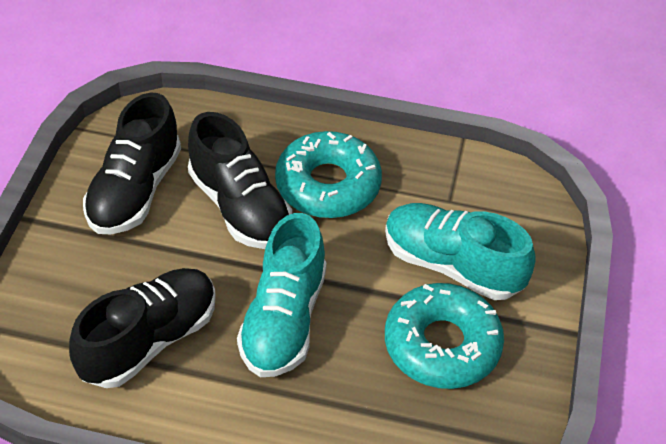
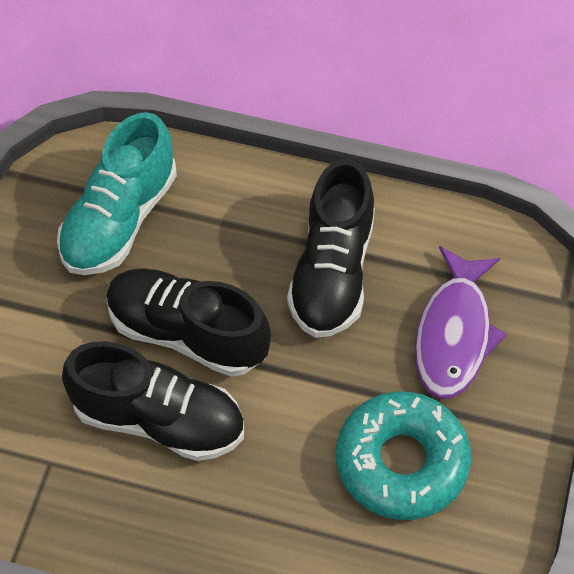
purple fish: 0 -> 1
turquoise donut: 2 -> 1
turquoise shoe: 2 -> 1

